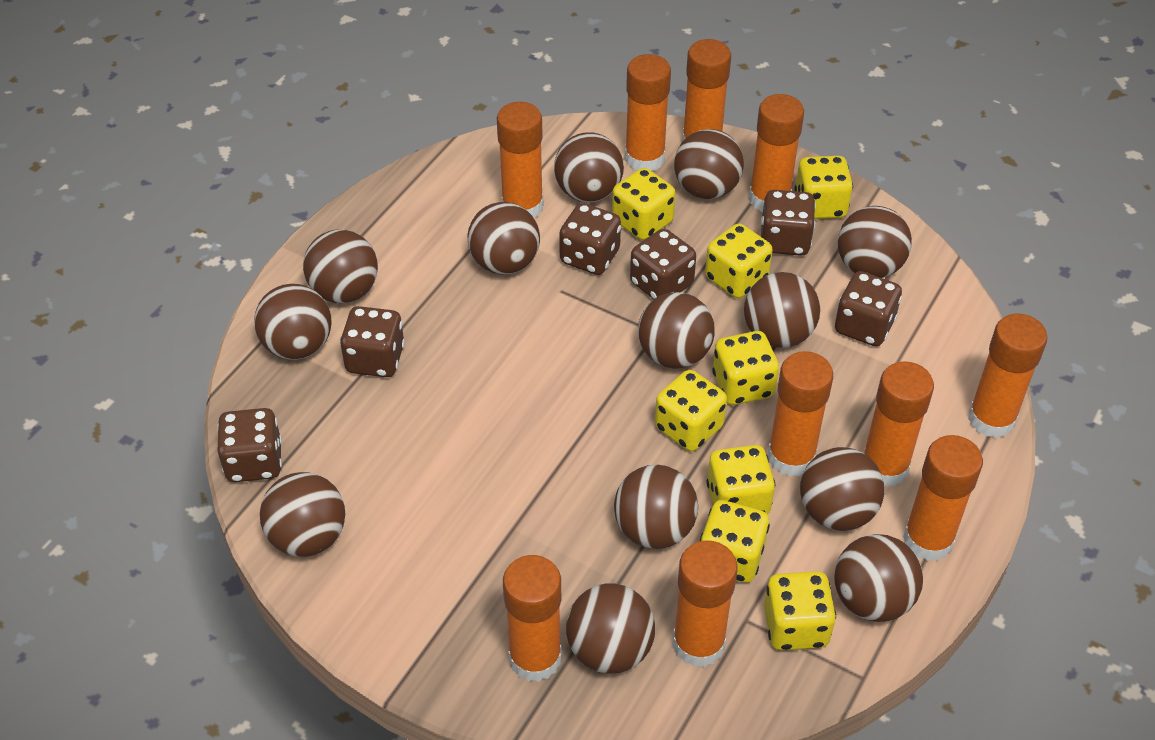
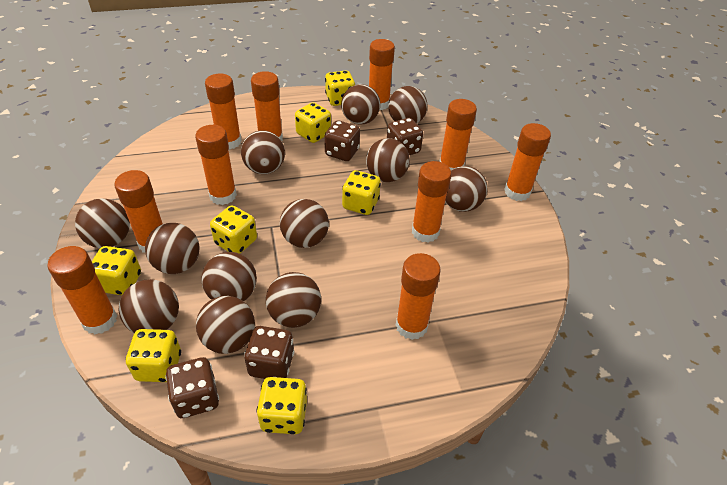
brown ball: 13 -> 12
brown dice: 6 -> 4
yellow dice: 8 -> 7

